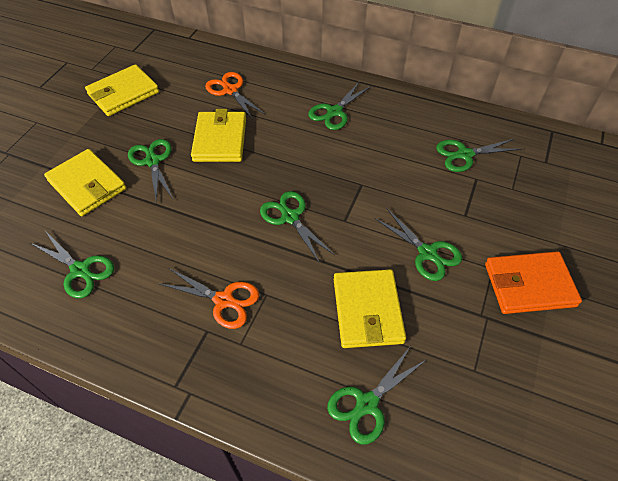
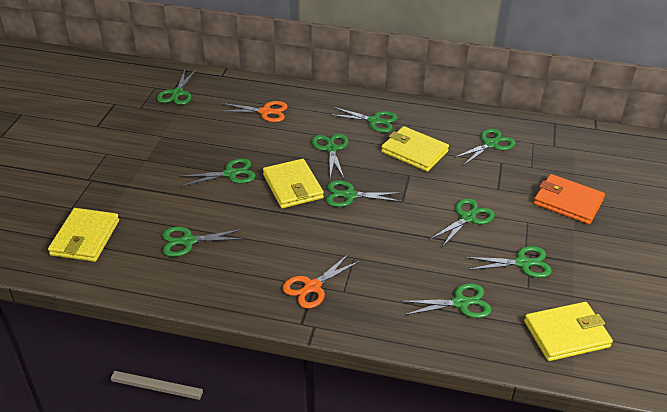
green scissors: 7 -> 10

